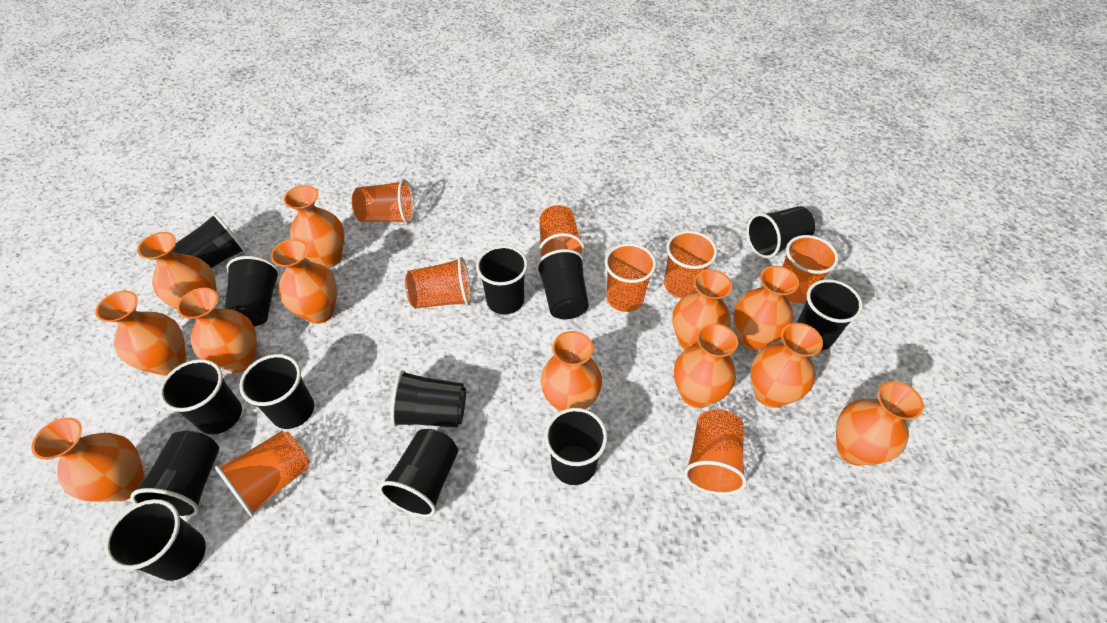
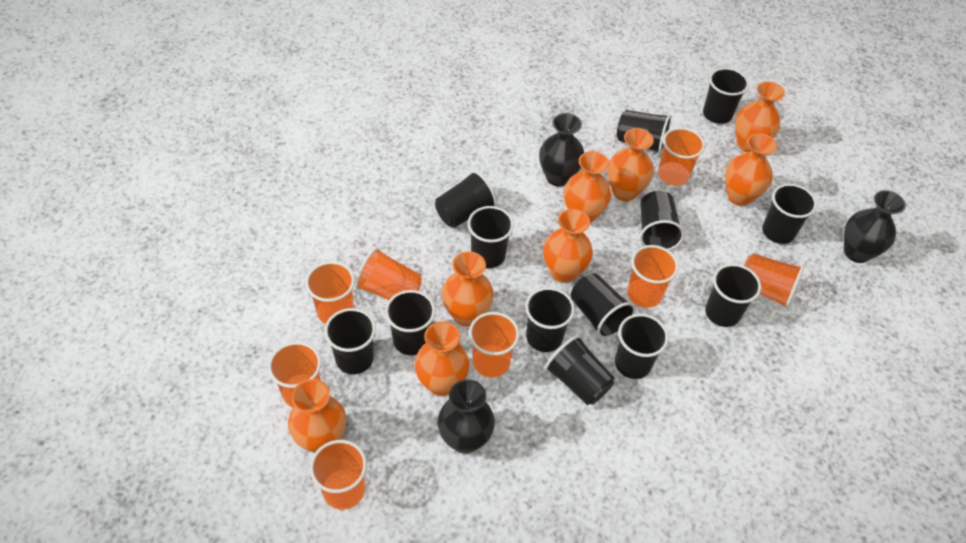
black vase: 0 -> 3
orange vase: 12 -> 8

